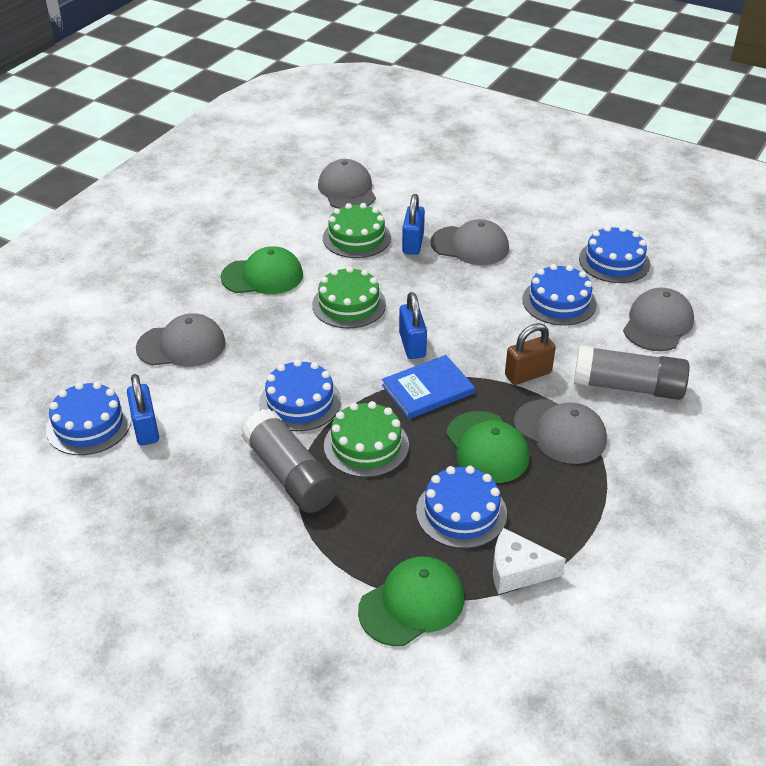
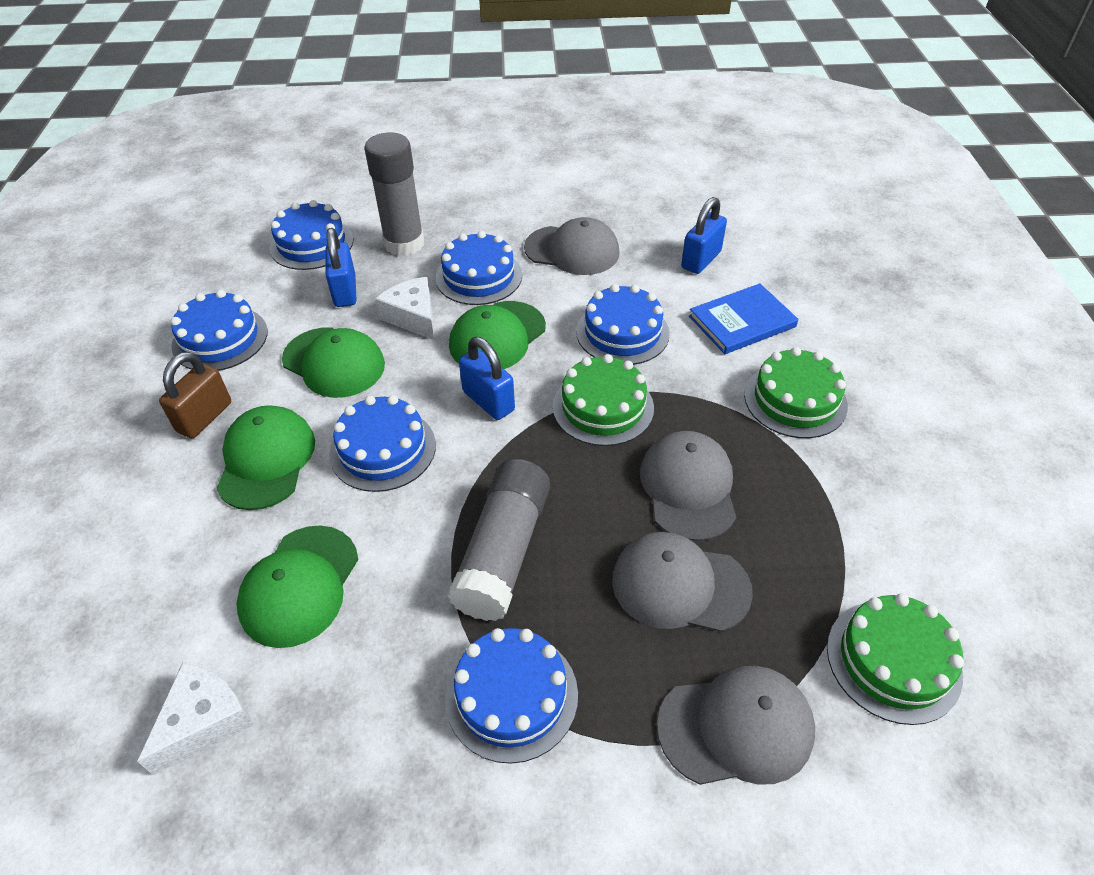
blue cake: 5 -> 6
green cap: 3 -> 4
grey cap: 5 -> 4
white cheese: 1 -> 2

